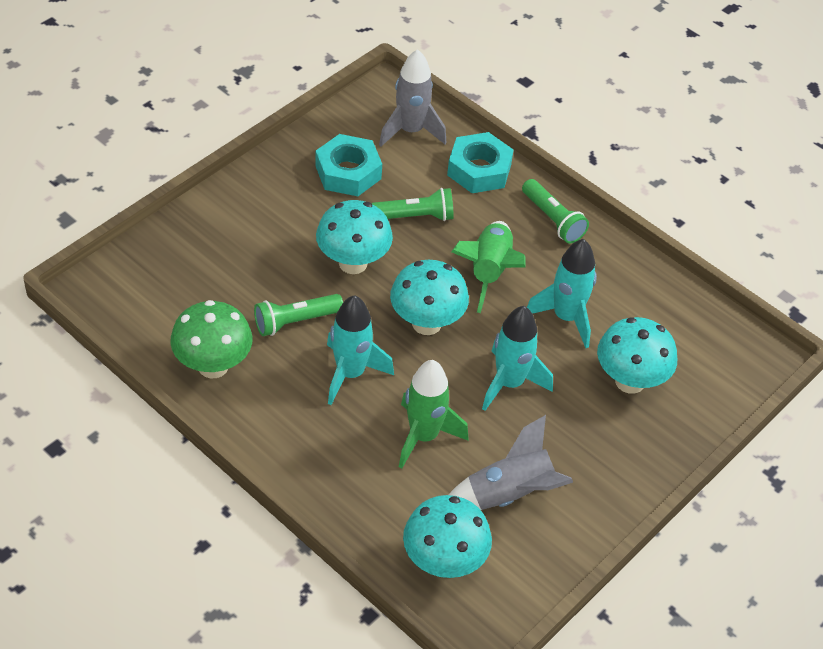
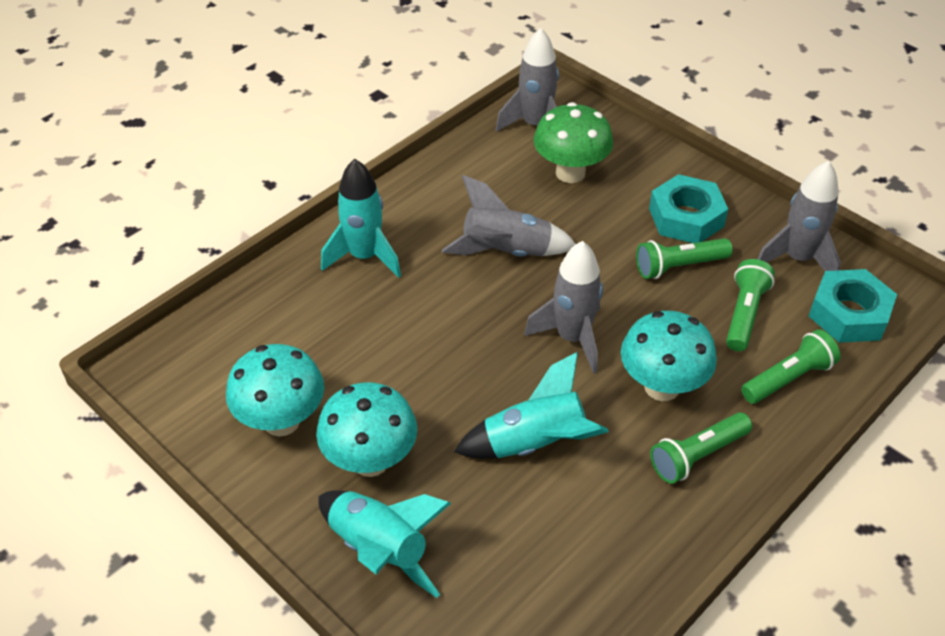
green flashlight: 3 -> 4
green rocket: 2 -> 0
grey rocket: 2 -> 4
turquoise mushroom: 4 -> 3

